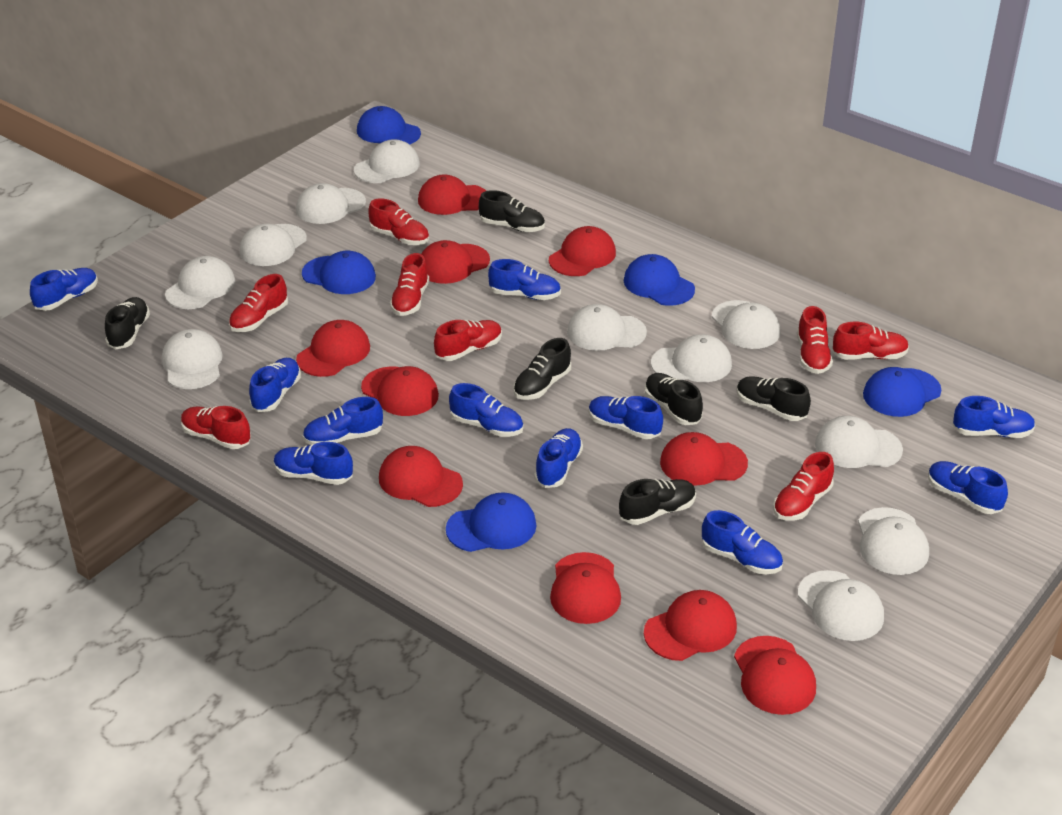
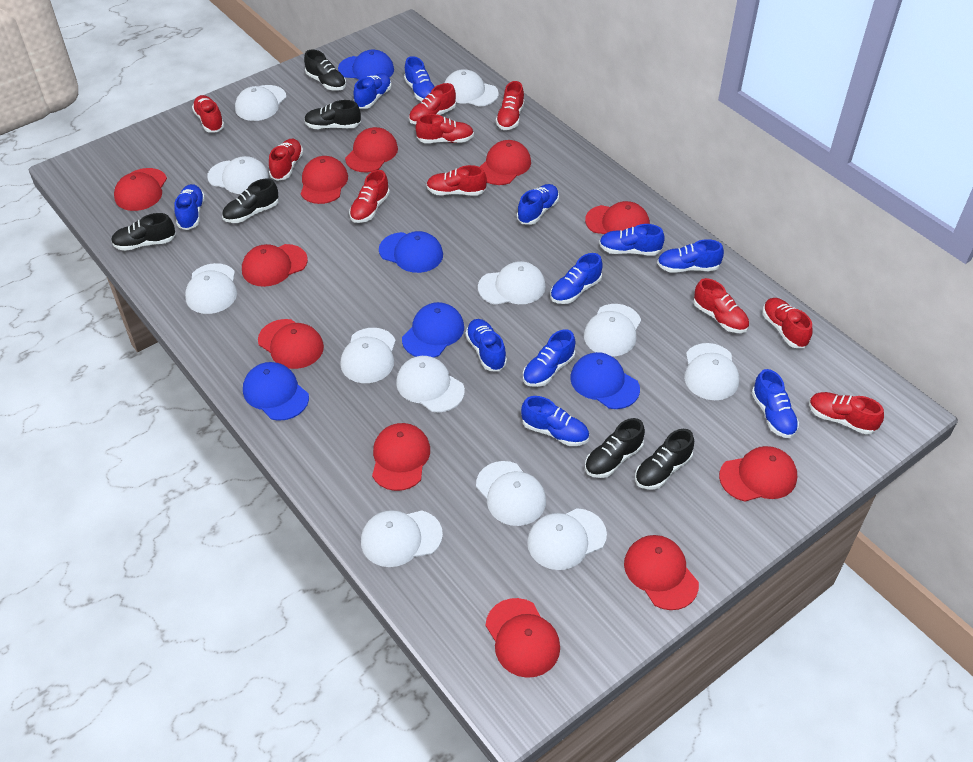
red cap: 10 -> 11
red shoe: 8 -> 10
white cap: 11 -> 12

